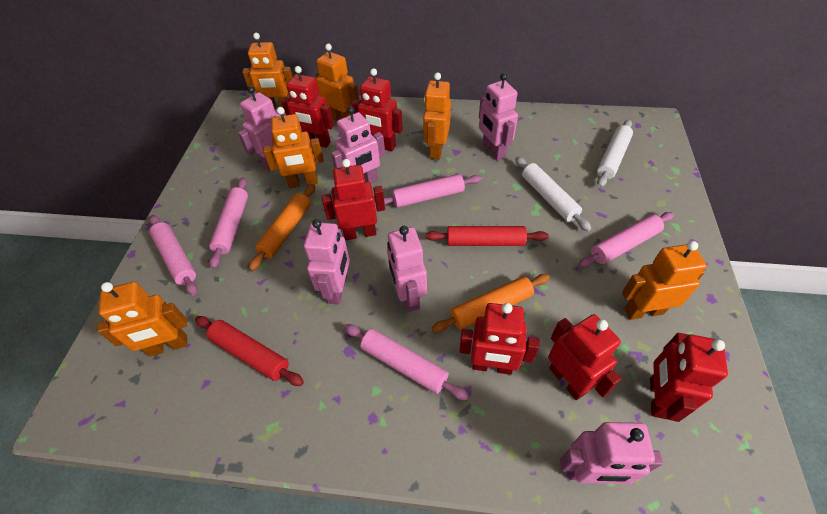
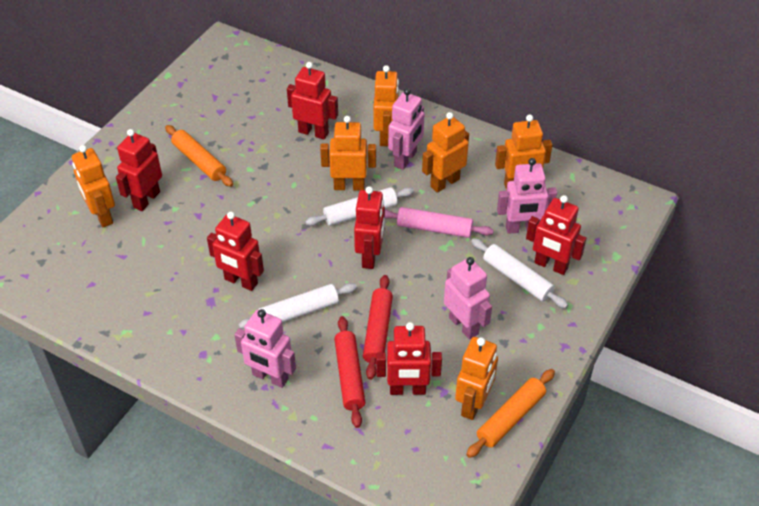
pink robot: 6 -> 4
pink rolling pin: 5 -> 1
white rolling pin: 2 -> 3

